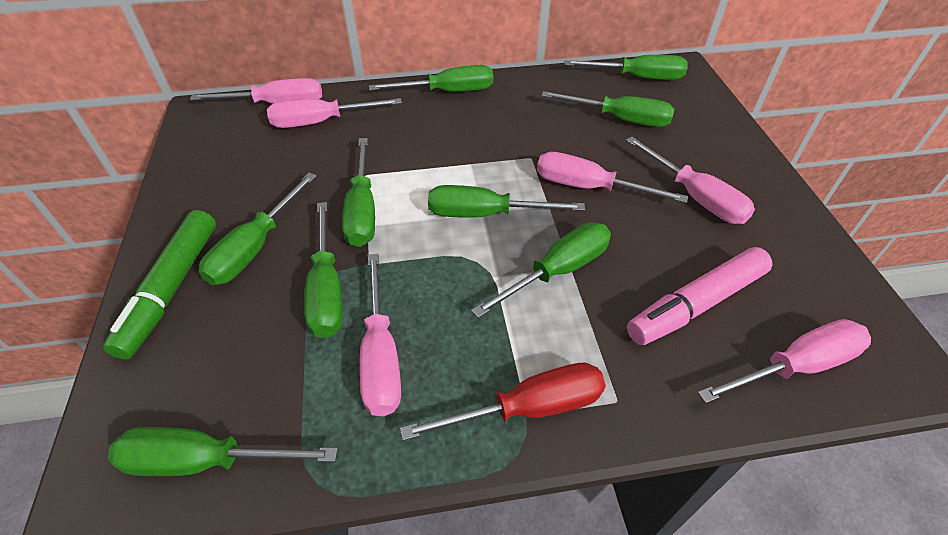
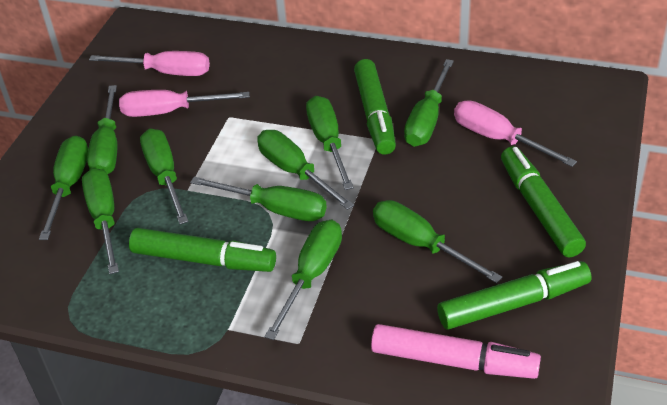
green marker: 1 -> 4
green screwdriver: 9 -> 10
pink screwdriver: 6 -> 3
red screwdriver: 1 -> 0

